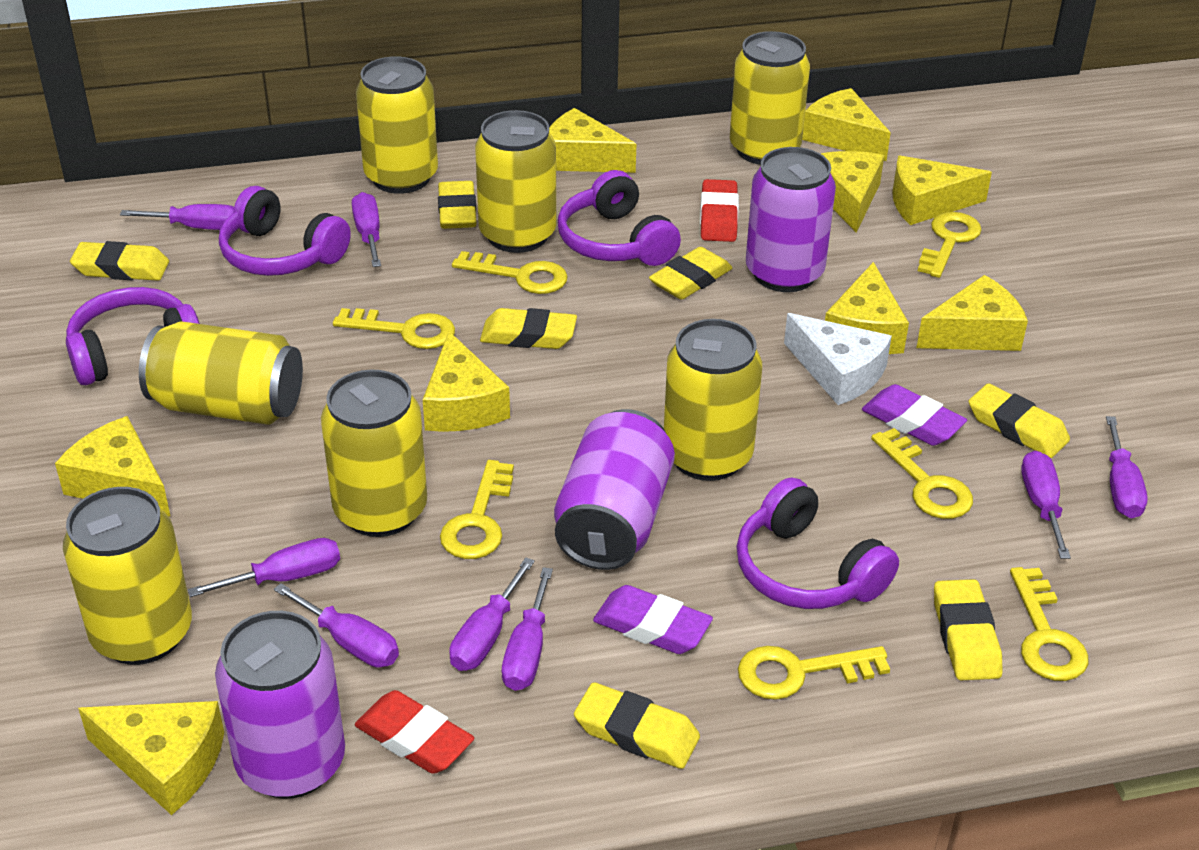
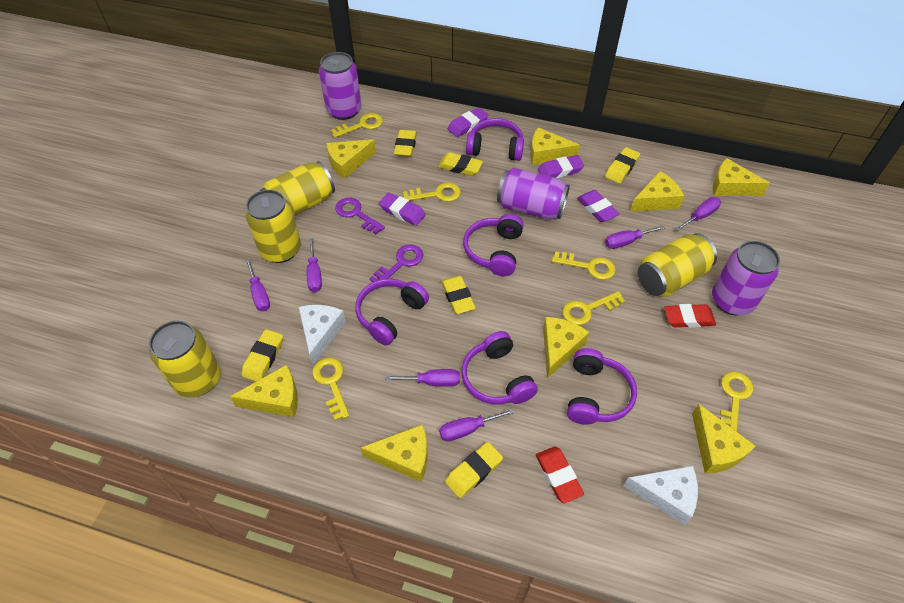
purple eraser: 2 -> 4
purple headphones: 4 -> 5
purple key: 0 -> 2
purple screwdriver: 8 -> 6
white cheese: 1 -> 2
yellow can: 7 -> 4
yellow cheese: 9 -> 8
yellow eraser: 7 -> 6
yellow key: 7 -> 6

